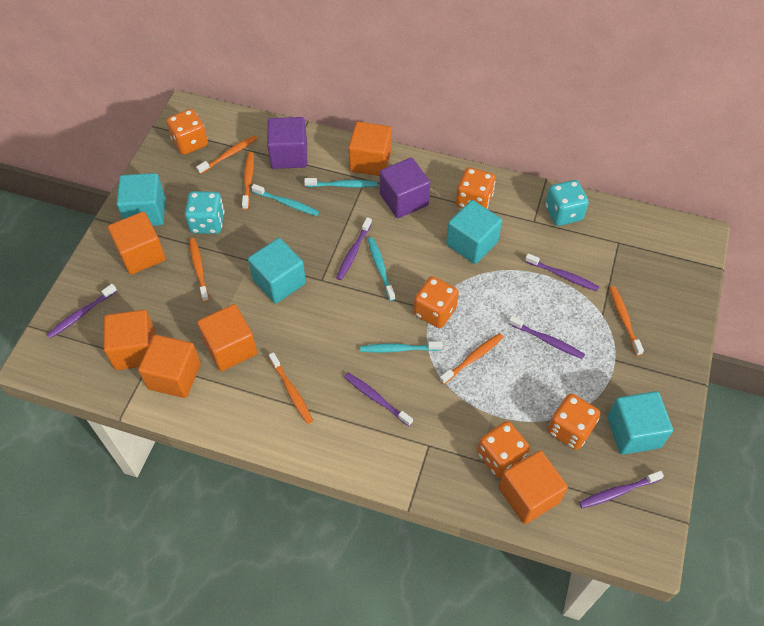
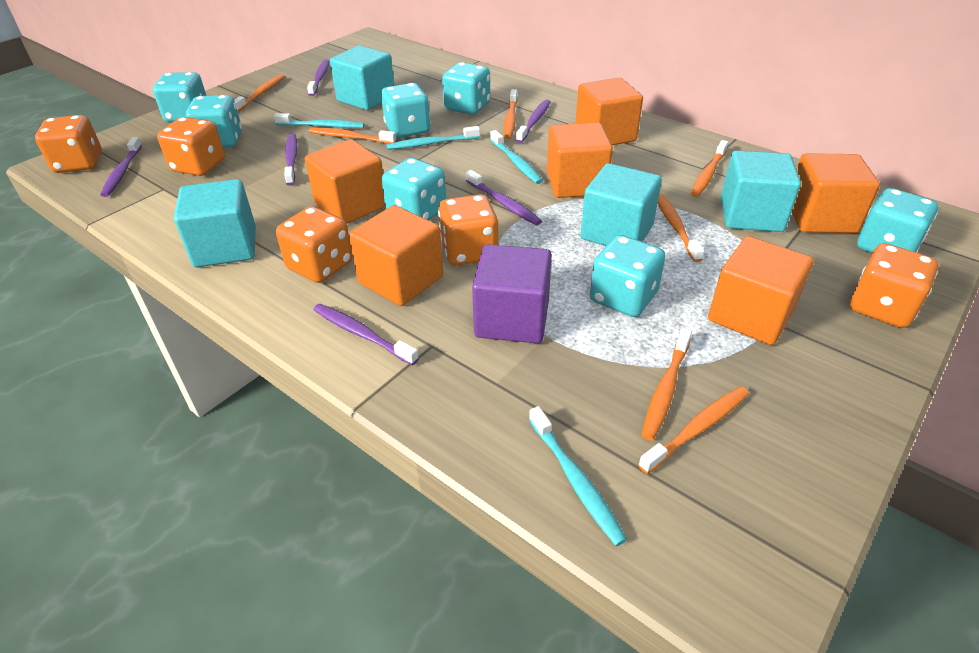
orange toothbrush: 6 -> 7
purple cube: 2 -> 1
turquoise dice: 2 -> 7

